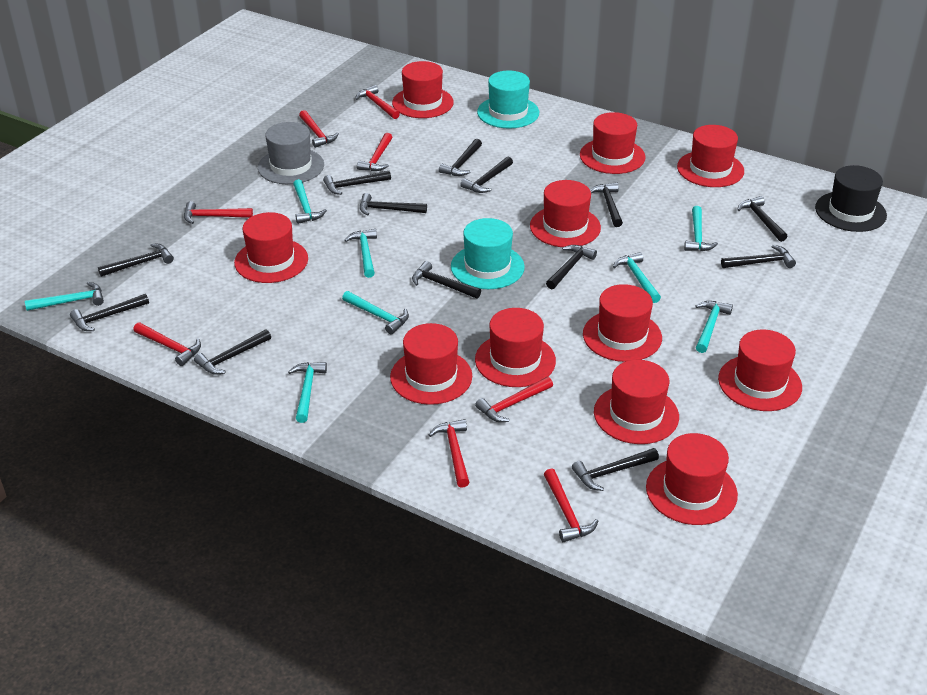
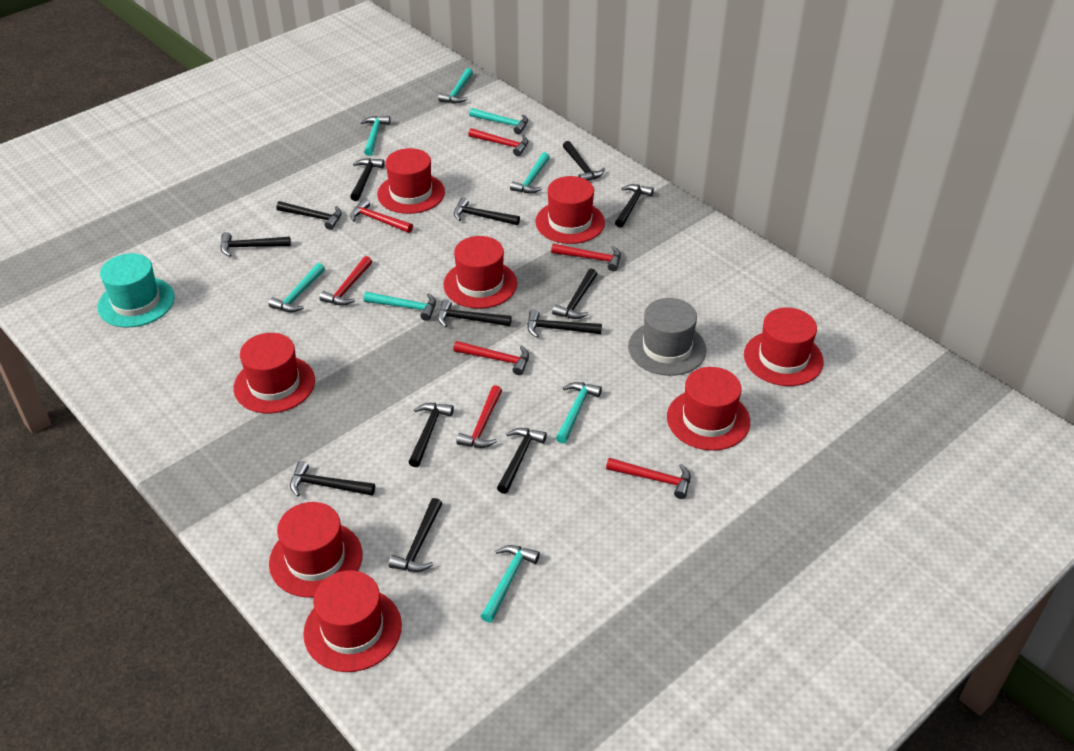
black hat: 1 -> 0
red hammer: 8 -> 7
red hat: 11 -> 8
turquoise hat: 2 -> 1

